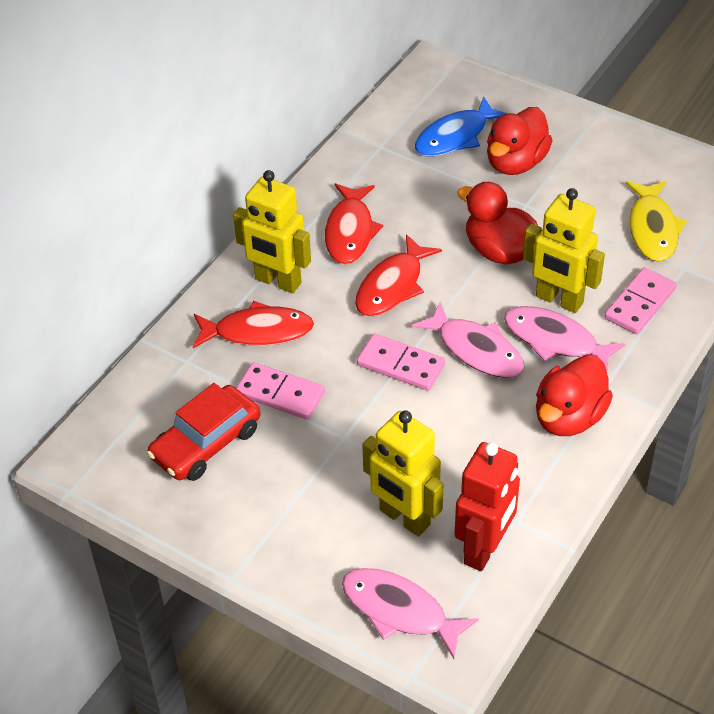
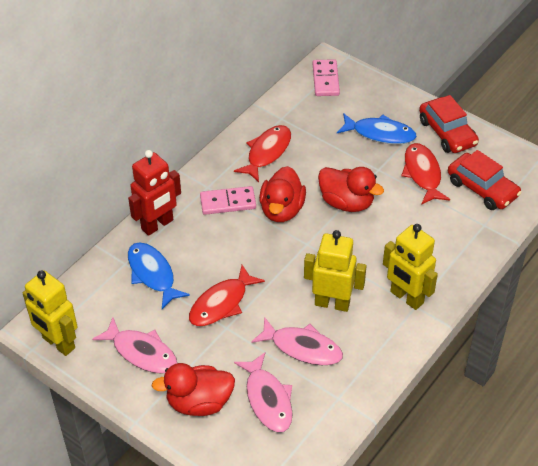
blue fish: 1 -> 2
pink domino: 3 -> 2
red car: 1 -> 2
yellow fish: 1 -> 0

